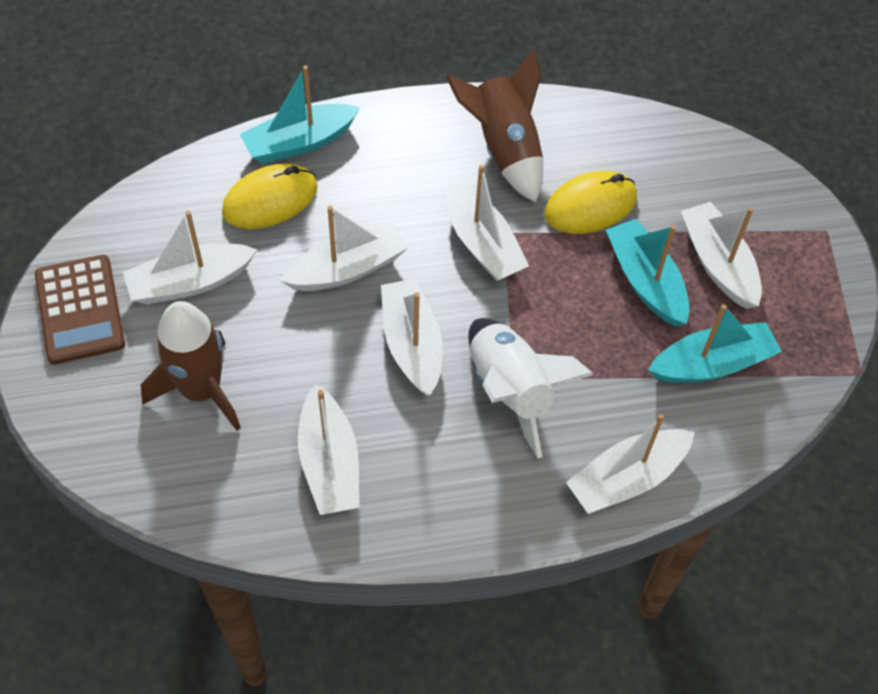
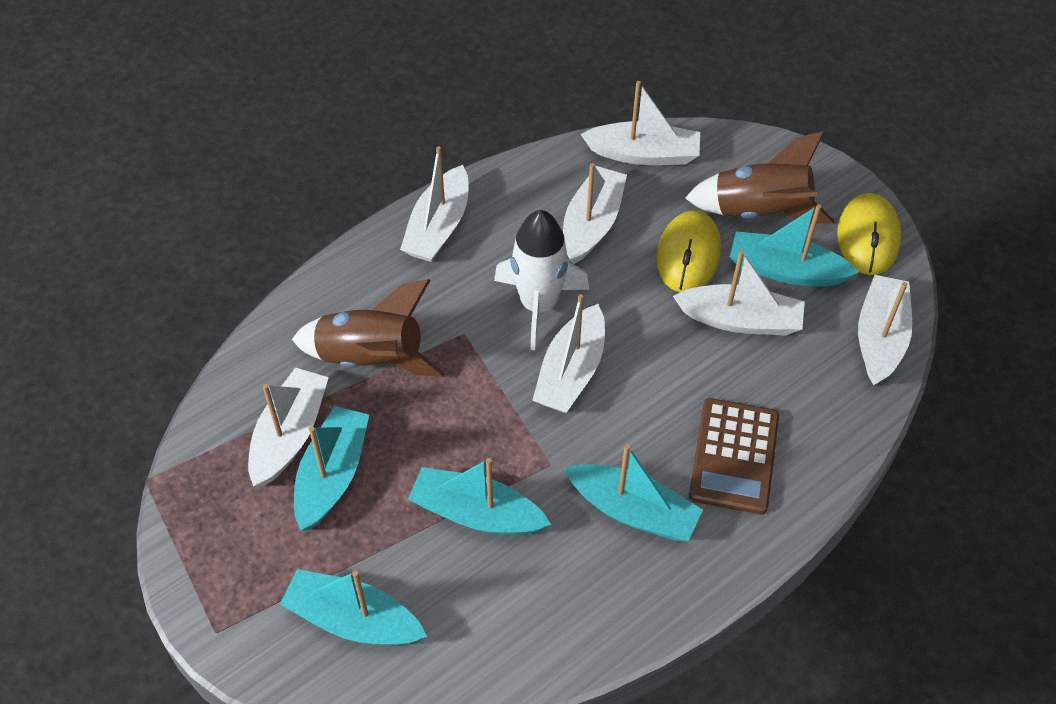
turquoise boat: 3 -> 5

